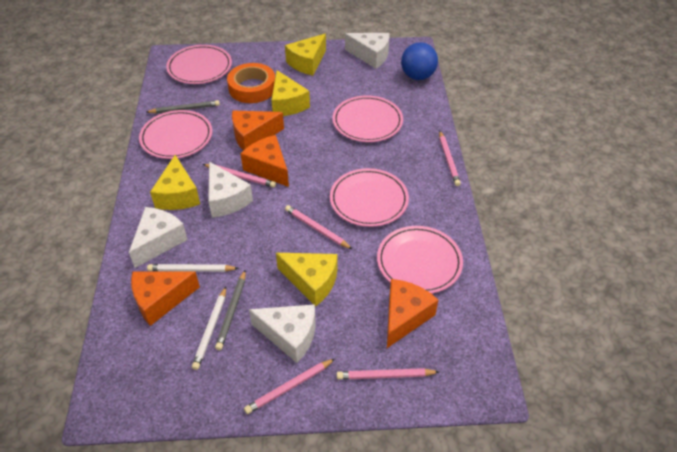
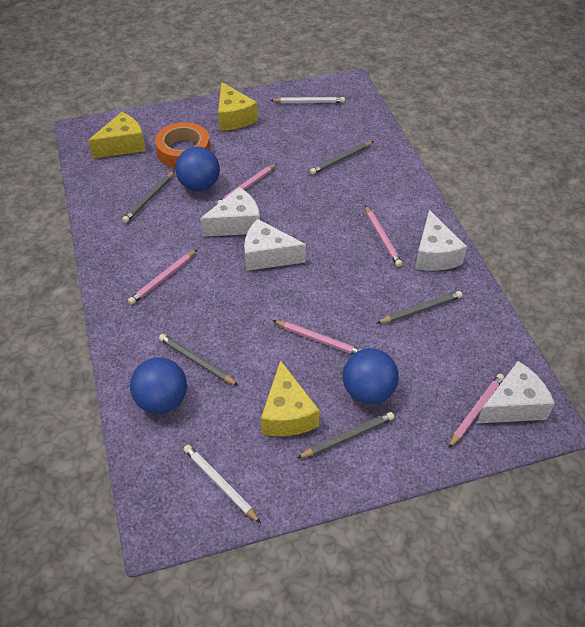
blue ball: 1 -> 3
grey pencil: 2 -> 5
orange cheese: 4 -> 0
pink plate: 5 -> 0
yellow cheese: 4 -> 3

